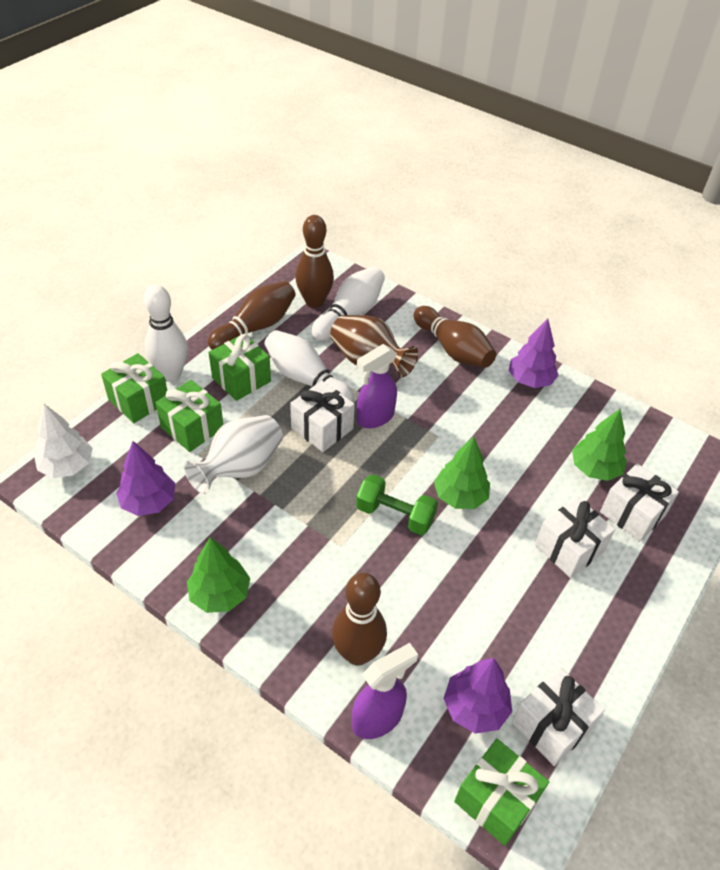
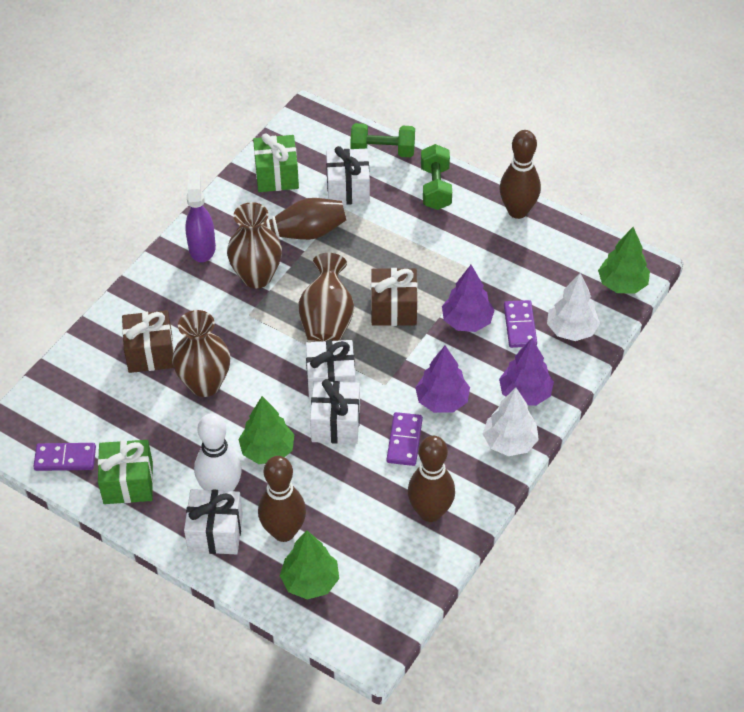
brown gift: 0 -> 2
brown vase: 1 -> 3
green dumbbell: 1 -> 2
green gift: 4 -> 2
purple domino: 0 -> 3
purple spray bottle: 2 -> 1
white bowling pin: 3 -> 1
white tree: 1 -> 2
white vase: 1 -> 0

